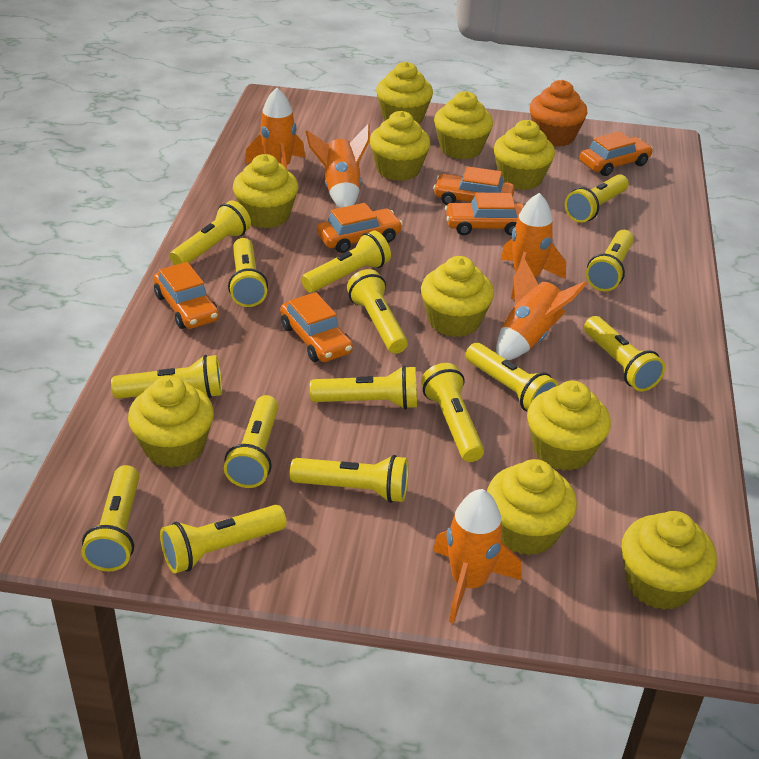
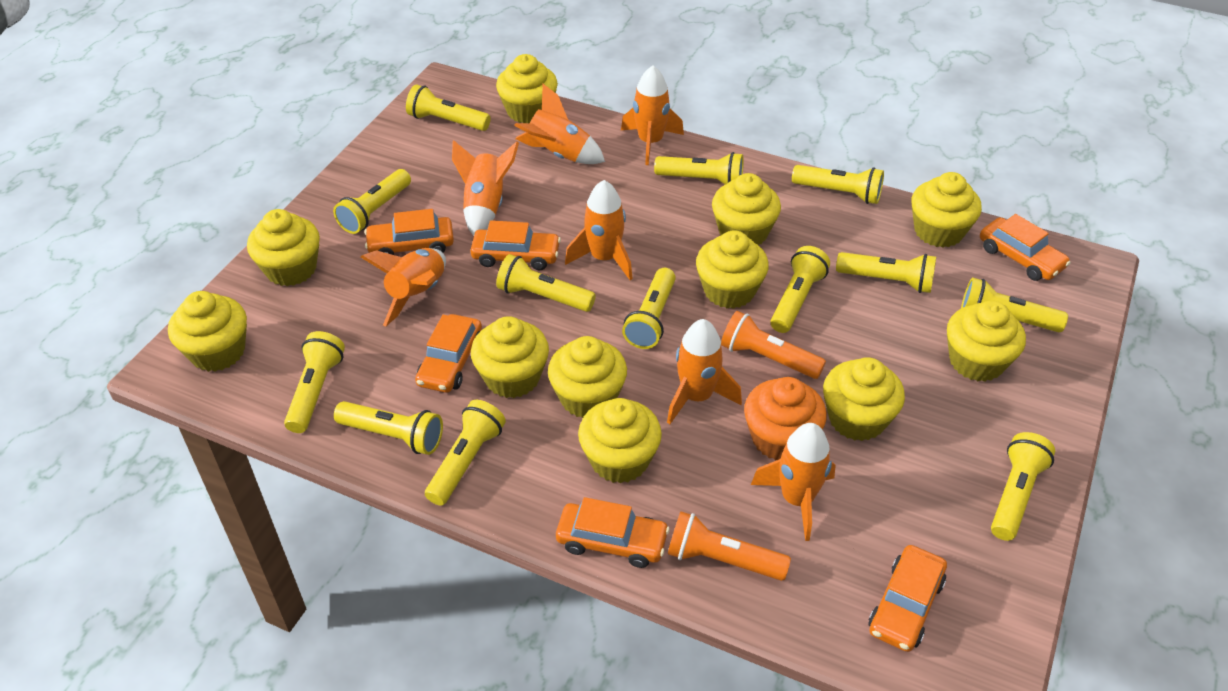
orange flashlight: 0 -> 2
orange rocket: 5 -> 7
yellow cupcake: 10 -> 11
yellow flashlight: 15 -> 13

